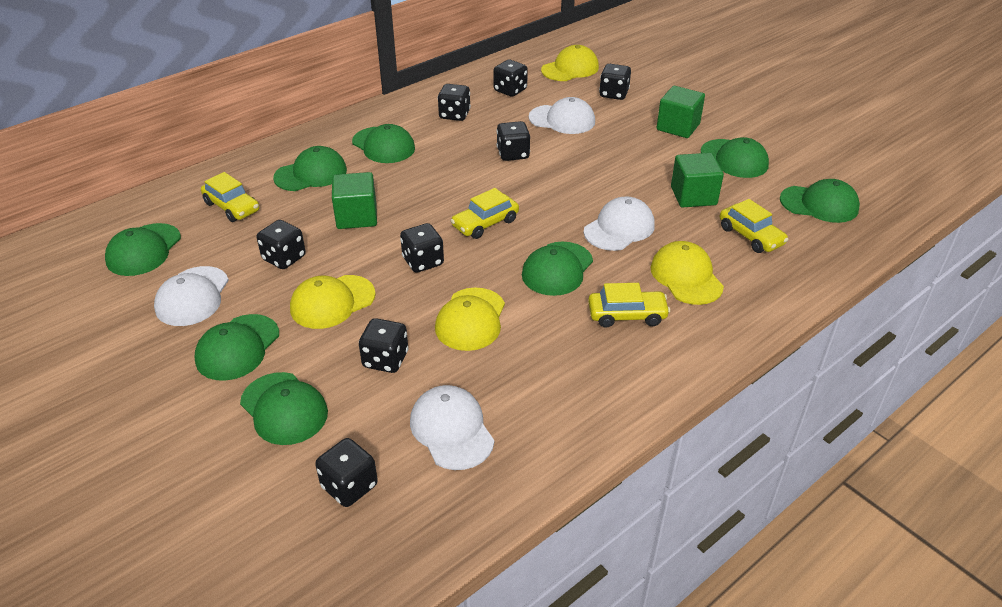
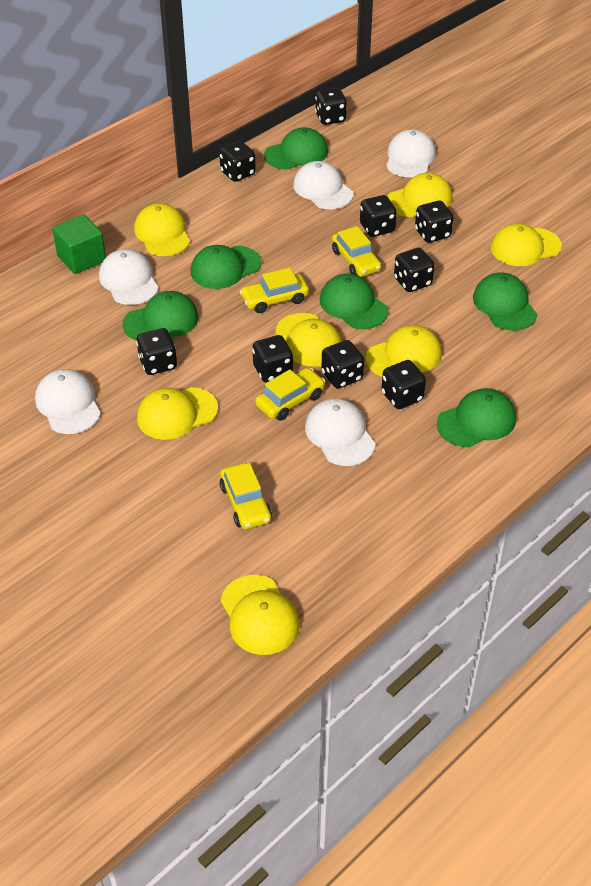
black dice: 8 -> 9
green cap: 8 -> 6
green cube: 3 -> 1
white cap: 4 -> 5
yellow cap: 4 -> 7

